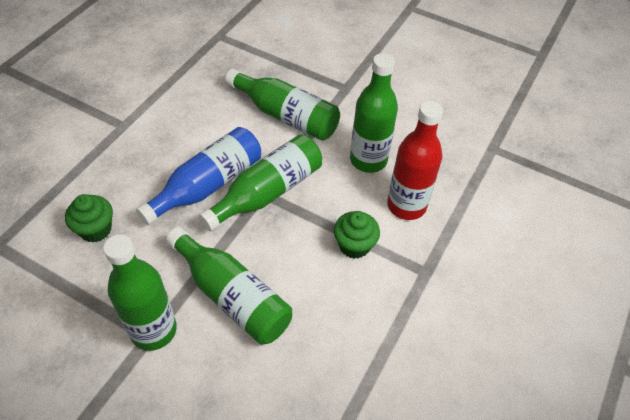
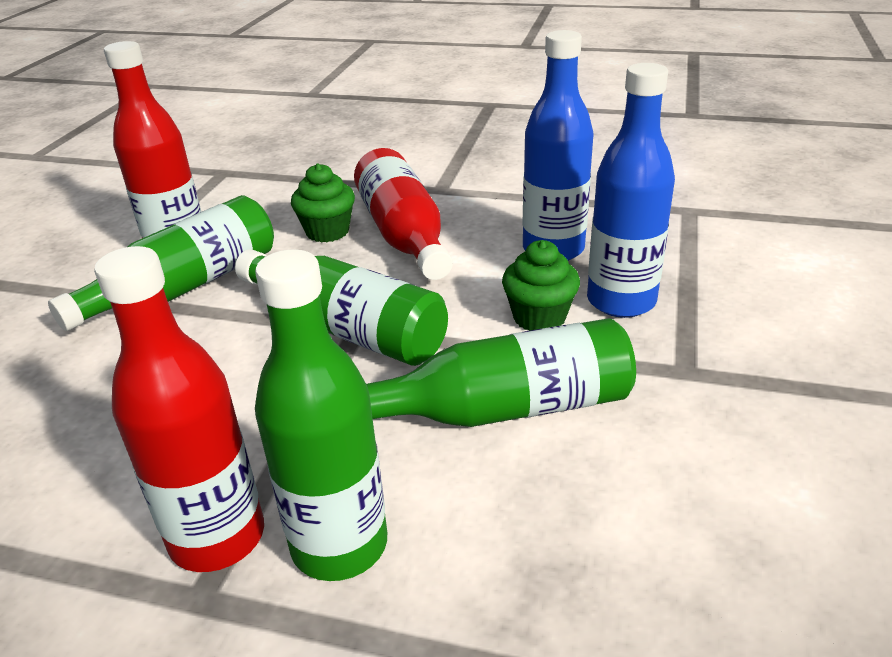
blue bottle: 1 -> 2
green bottle: 5 -> 4
red bottle: 1 -> 3

